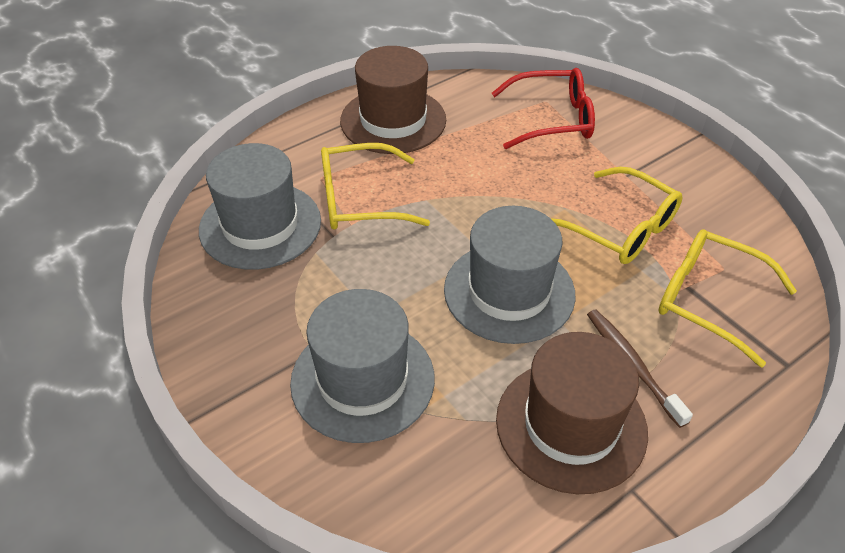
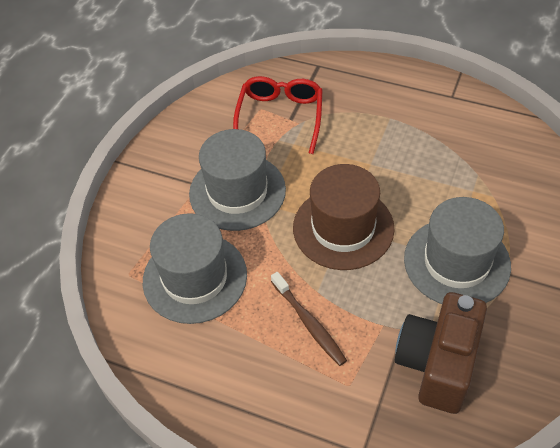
brown camera: 0 -> 1
brown hat: 2 -> 1
yellow glasses: 3 -> 0

